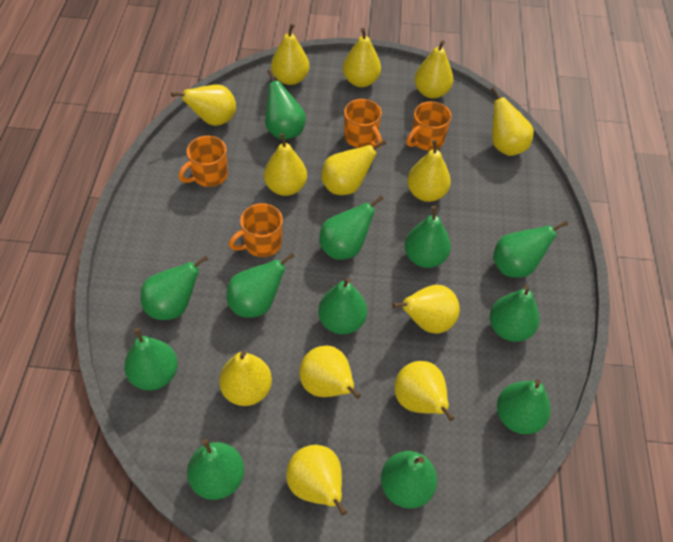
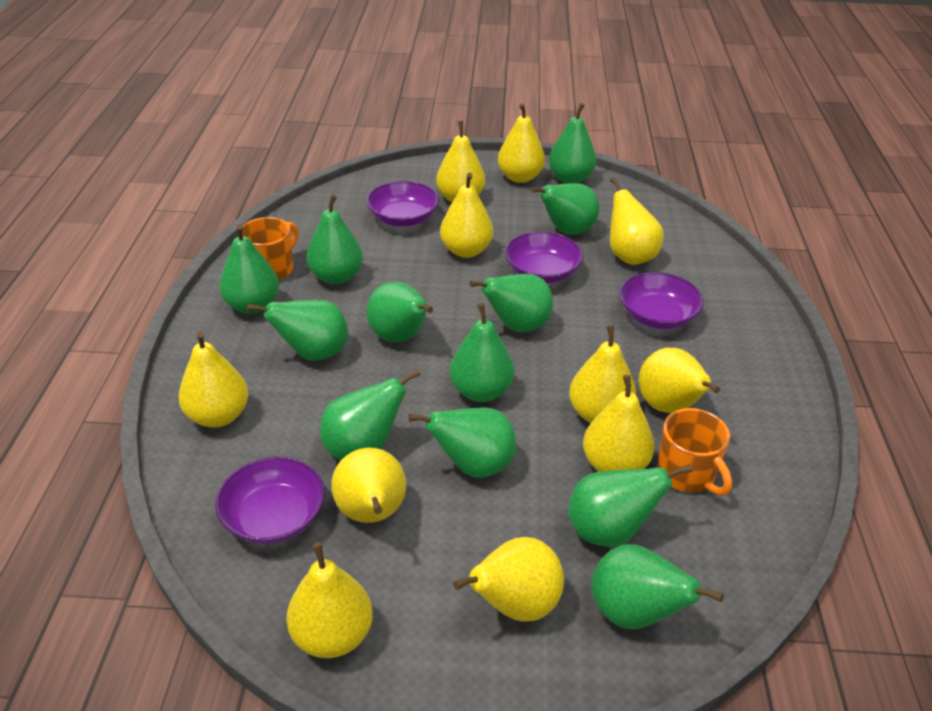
orange mug: 4 -> 2
purple bowl: 0 -> 4
yellow pear: 13 -> 11

